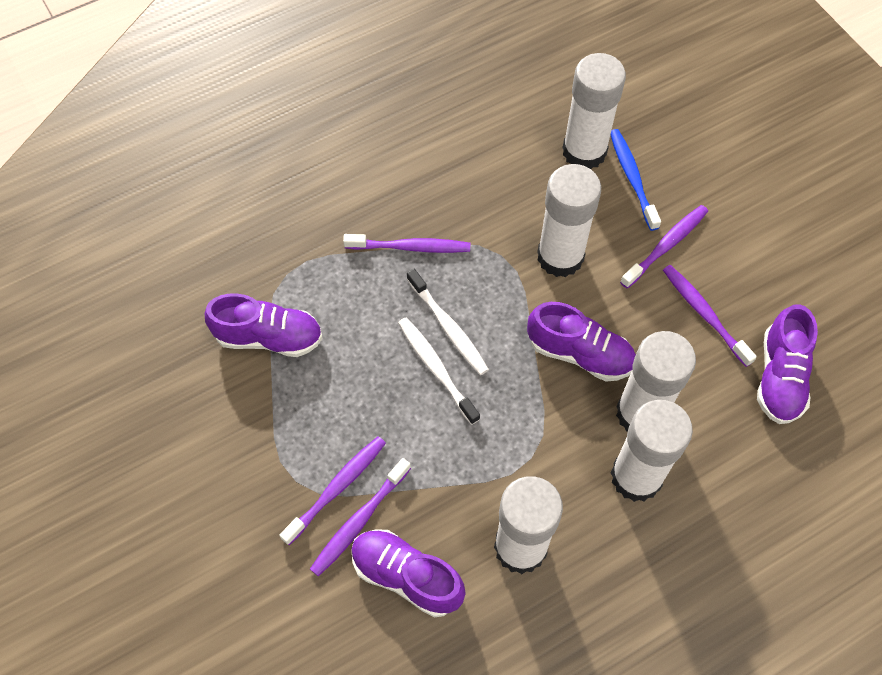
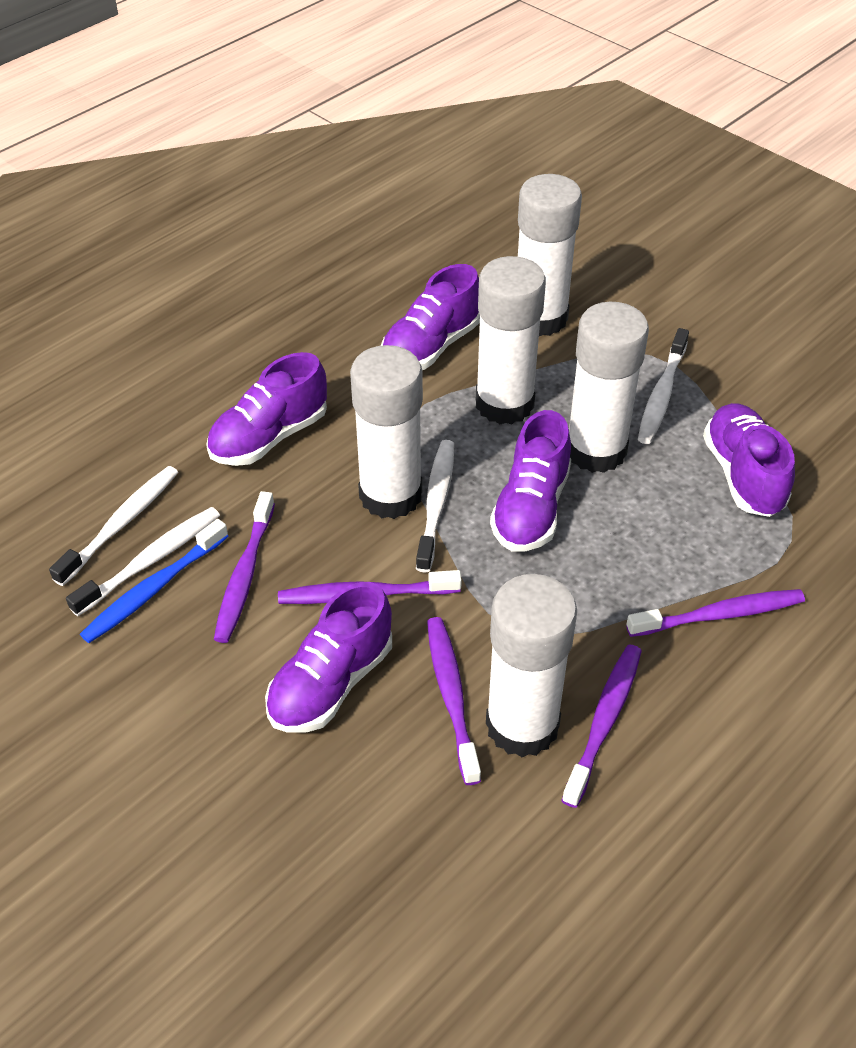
purple shoe: 4 -> 5
white toothbrush: 2 -> 4

